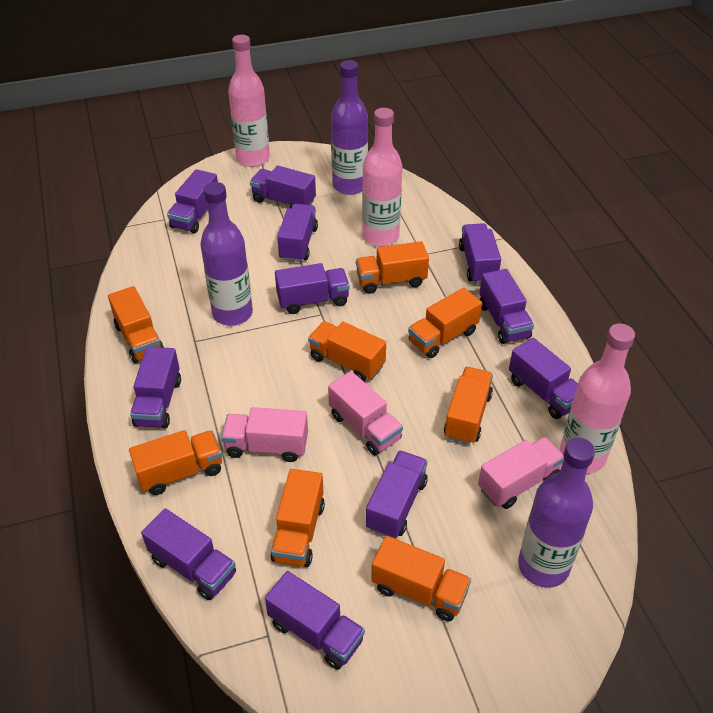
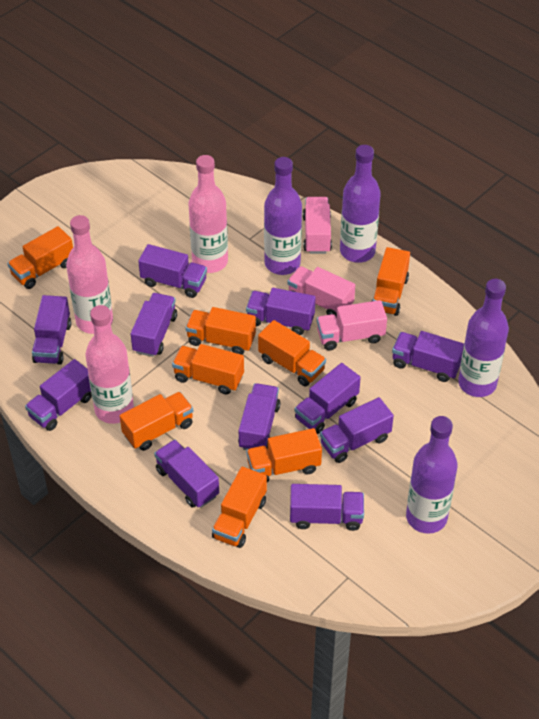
purple bottle: 3 -> 4

